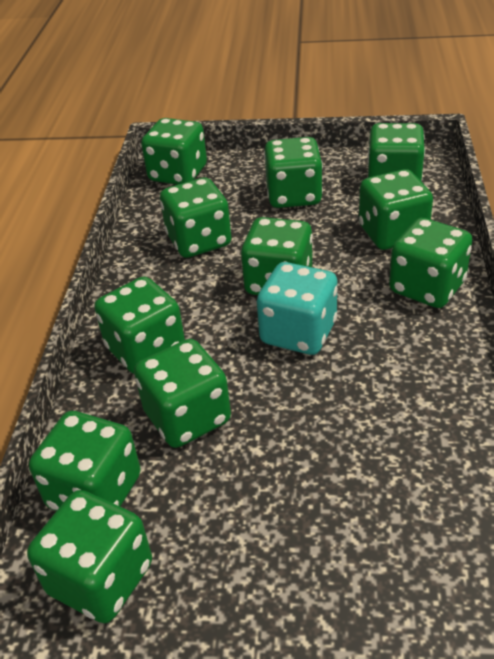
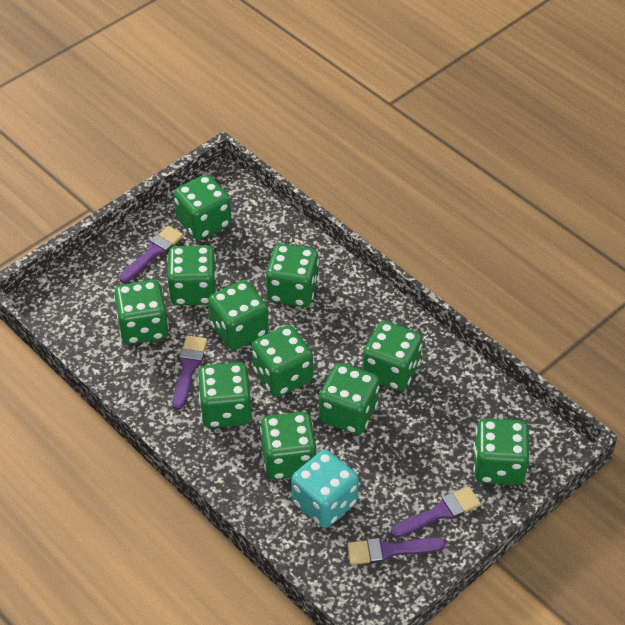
purple brush: 0 -> 4

